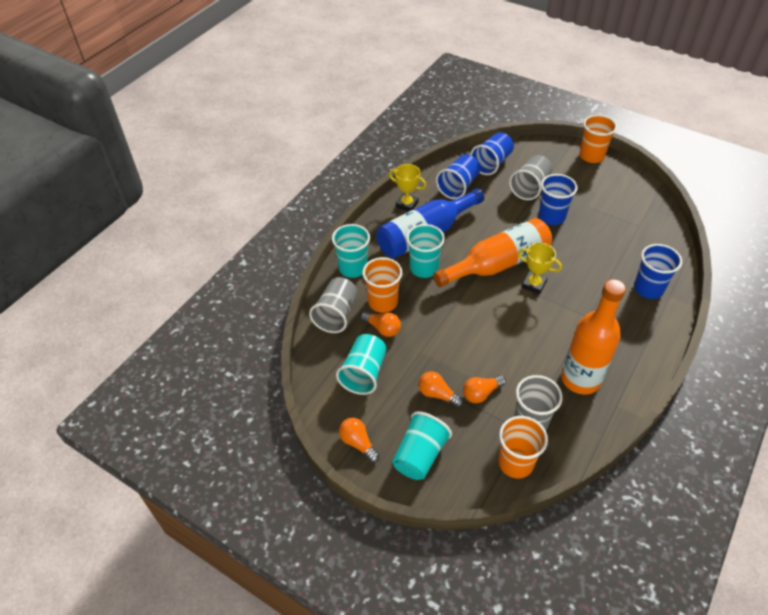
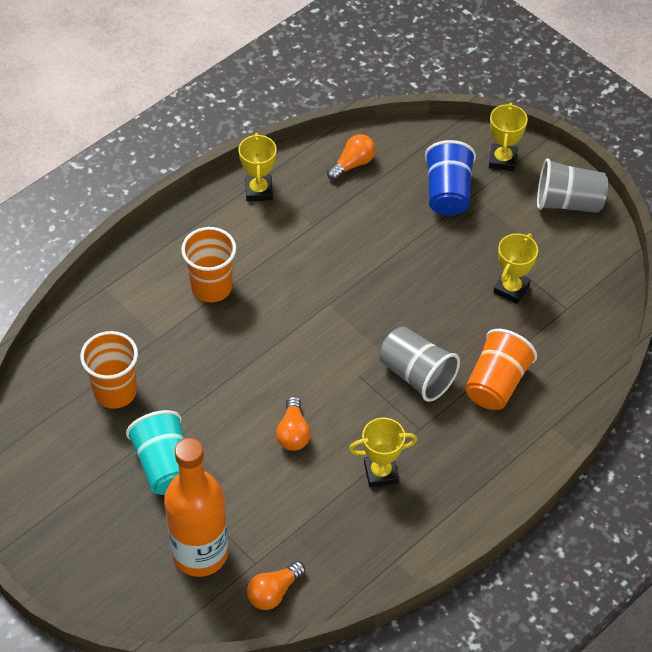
blue bottle: 1 -> 0
blue cup: 4 -> 1
grey cup: 3 -> 2
orange bottle: 2 -> 1
orange light bulb: 4 -> 3
turquoise cup: 4 -> 1
yellow trophy: 2 -> 4

